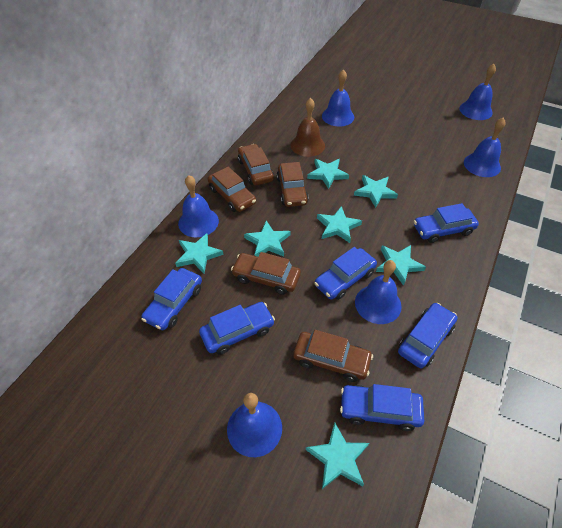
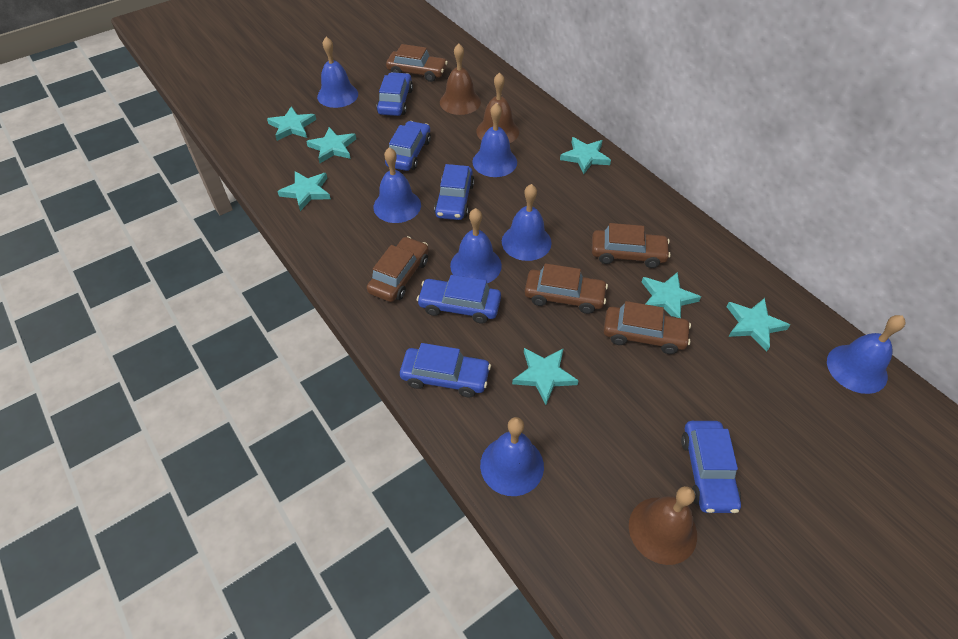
blue bell: 6 -> 7
brown bell: 1 -> 3

